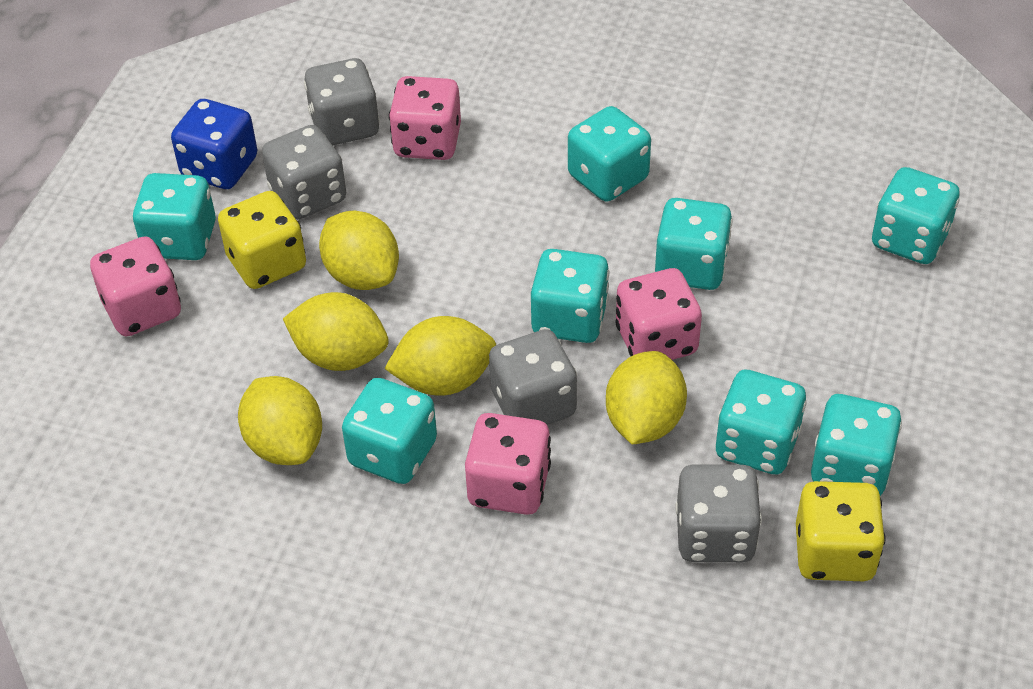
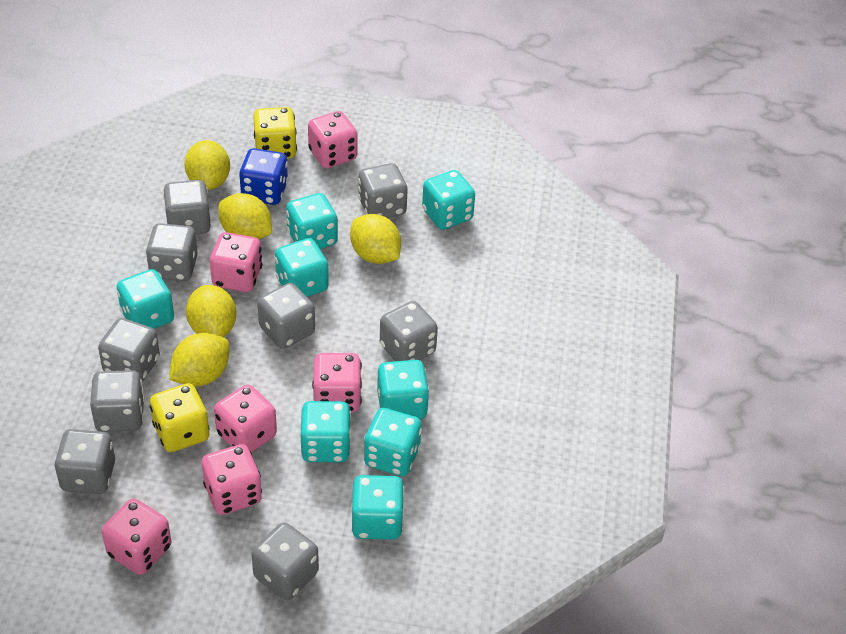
grey dice: 4 -> 9
pink dice: 4 -> 6

